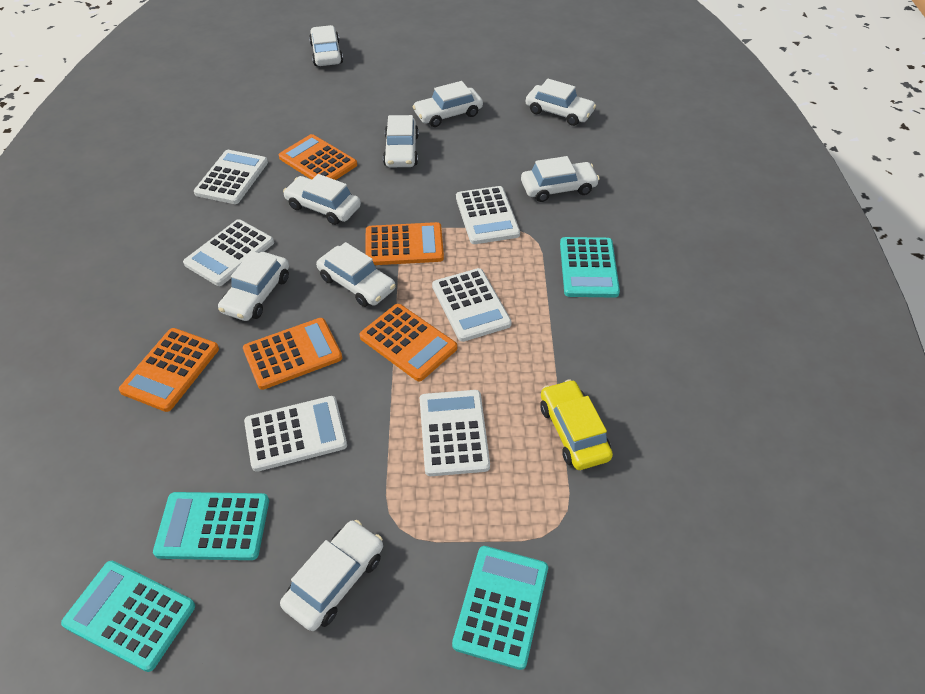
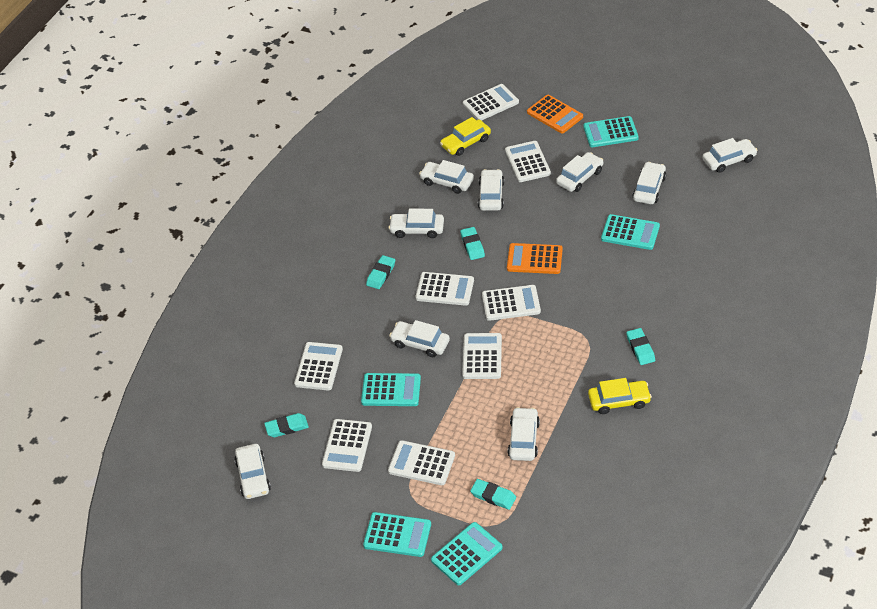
orange calculator: 5 -> 2
turquoise calculator: 4 -> 5
turquoise eraser: 0 -> 5
white calculator: 6 -> 8
yellow car: 1 -> 2

